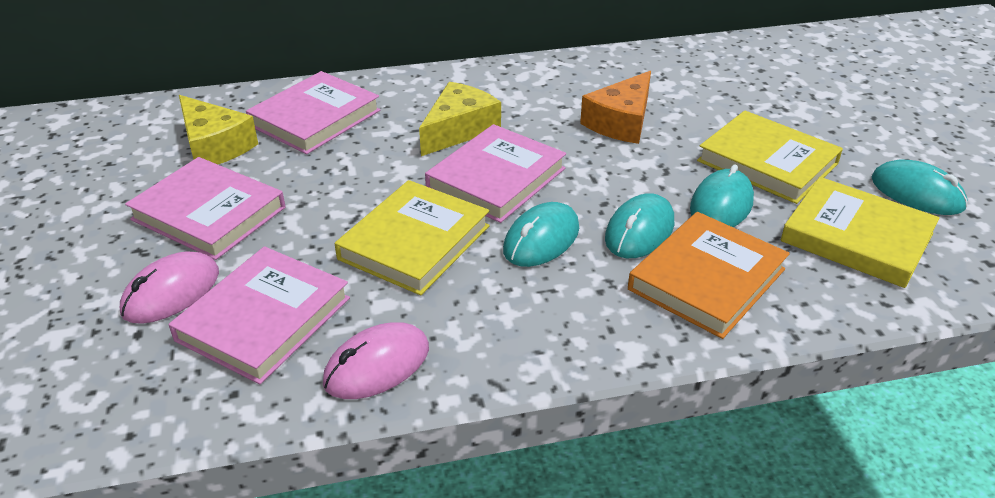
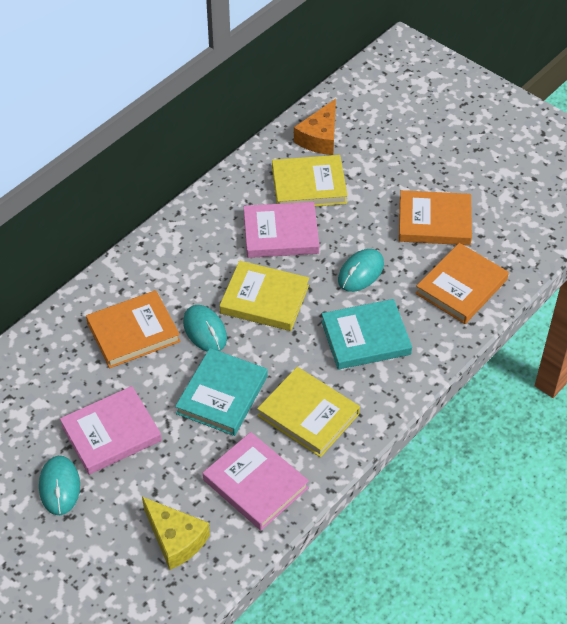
orange book: 1 -> 3
pink book: 4 -> 3
pink mouse: 2 -> 0
turquoise book: 0 -> 2
turquoise mouse: 4 -> 3
yellow cheese: 2 -> 1

